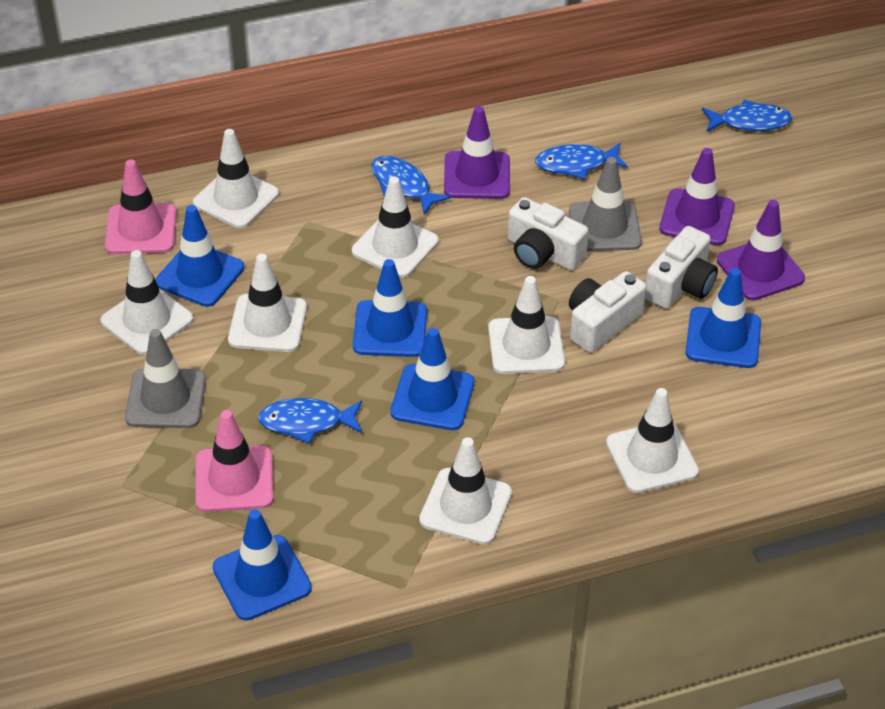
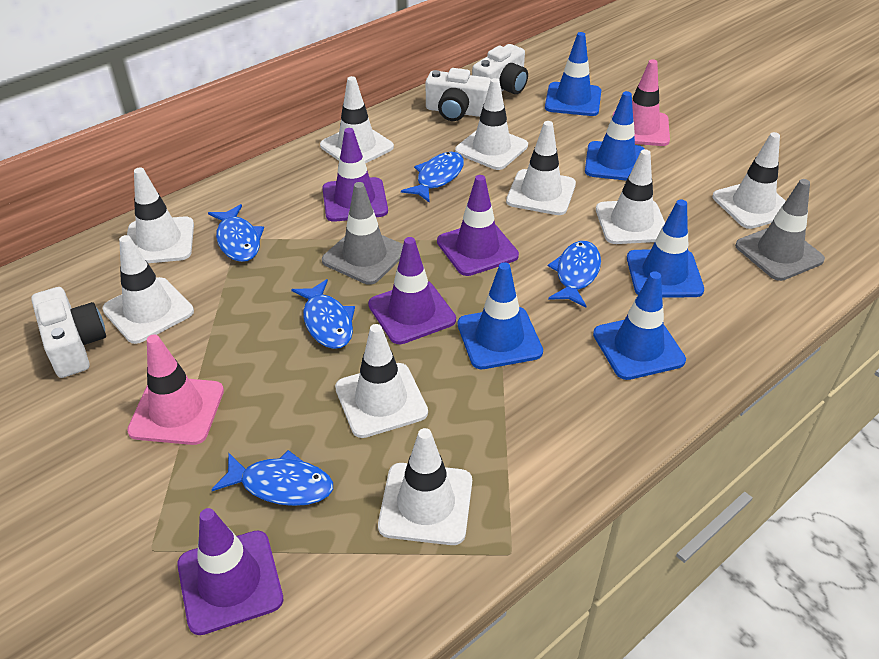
blue fish: 4 -> 5
purple traffic cone: 3 -> 4
white traffic cone: 7 -> 9

